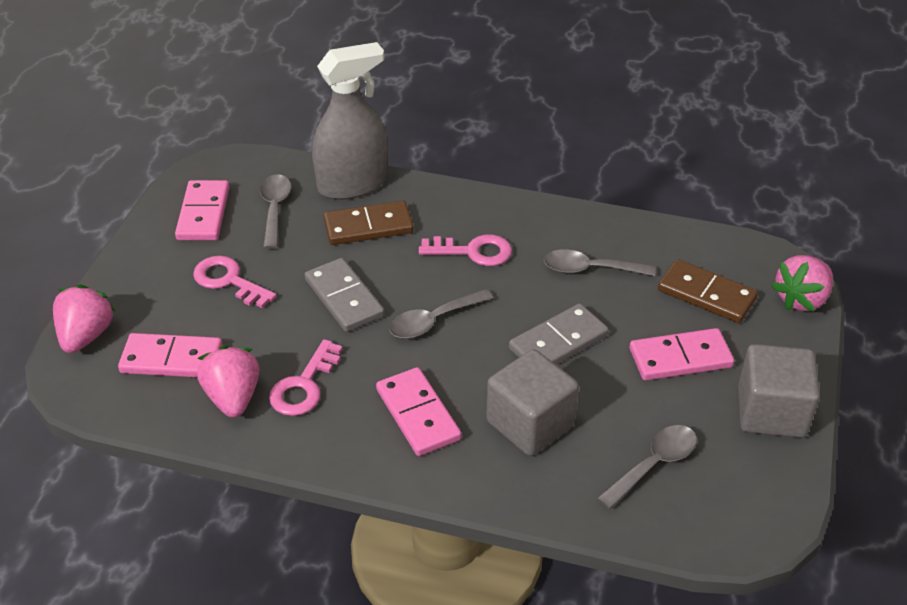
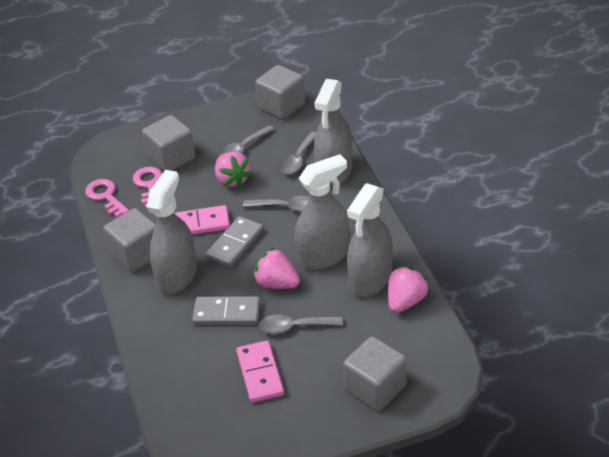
brown domino: 2 -> 0
grey cube: 2 -> 4
grey spray bottle: 1 -> 4
pink domino: 4 -> 2
pink key: 3 -> 2

